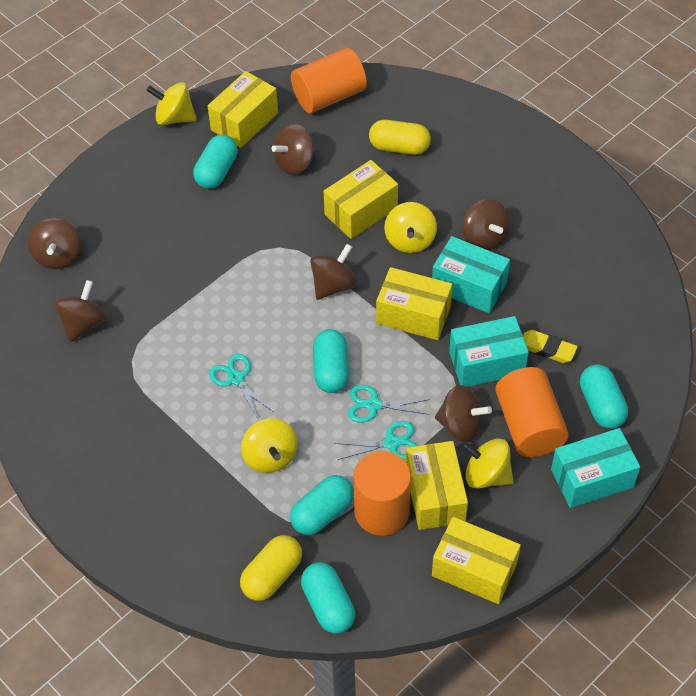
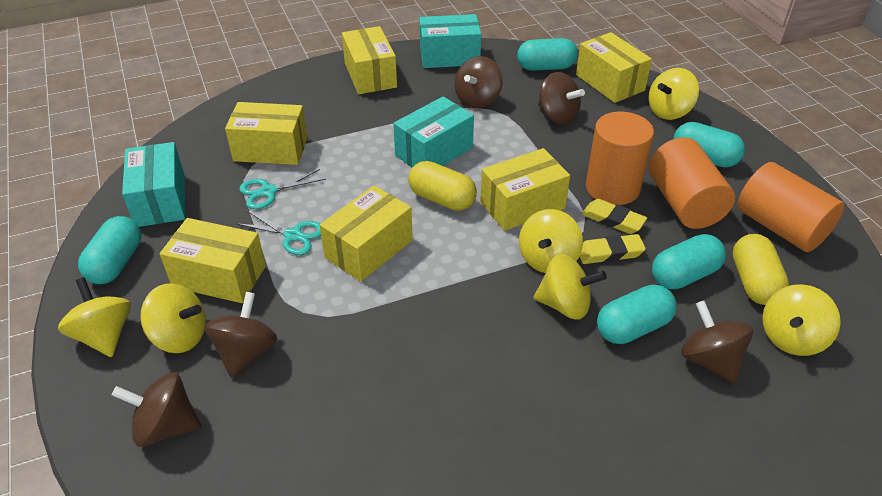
brown spinning top: 6 -> 5
turquoise scissors: 3 -> 2
yellow box: 5 -> 6
yellow eraser: 1 -> 2
yellow spinning top: 4 -> 6

